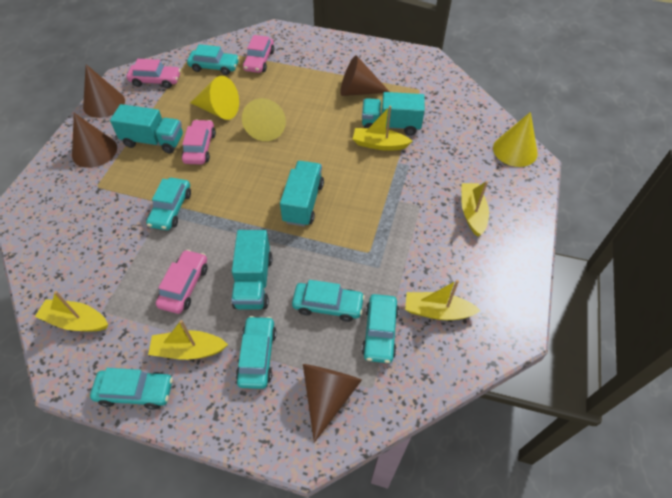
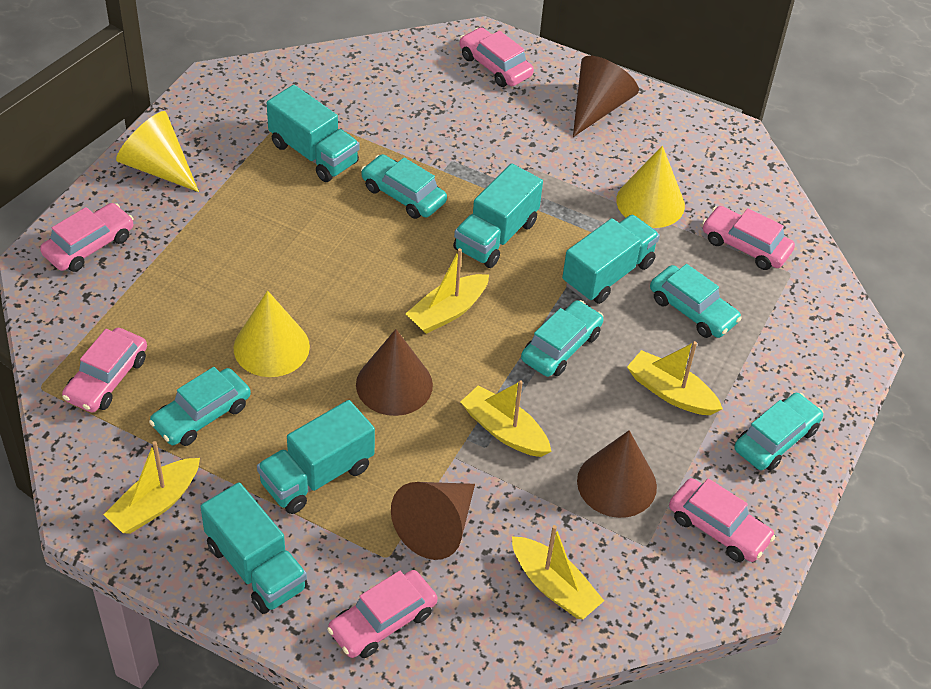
pink car: 4 -> 6
turquoise car: 6 -> 5
turquoise truck: 4 -> 5

